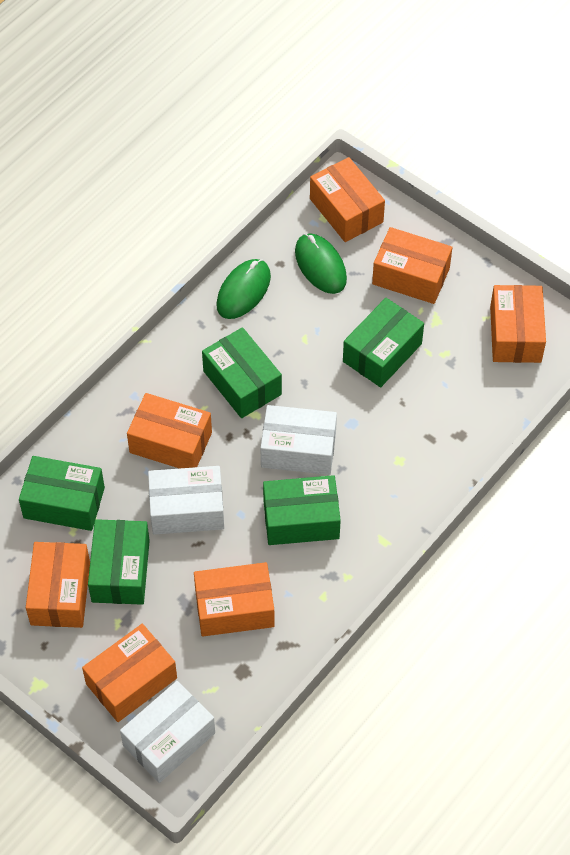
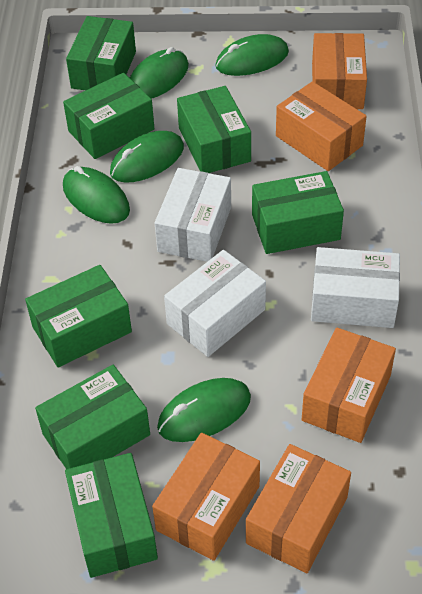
green box: 5 -> 7
green mouse: 2 -> 5
orange box: 7 -> 5

